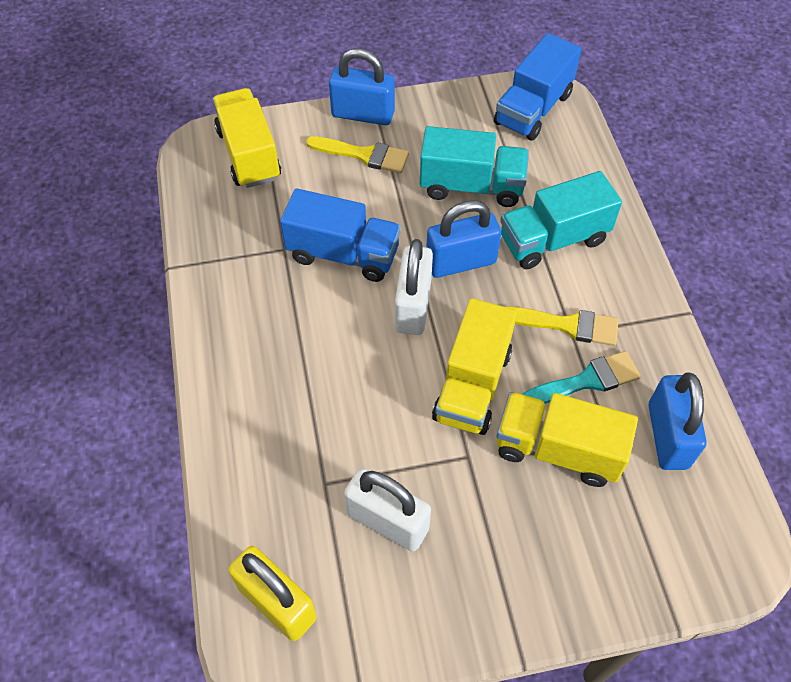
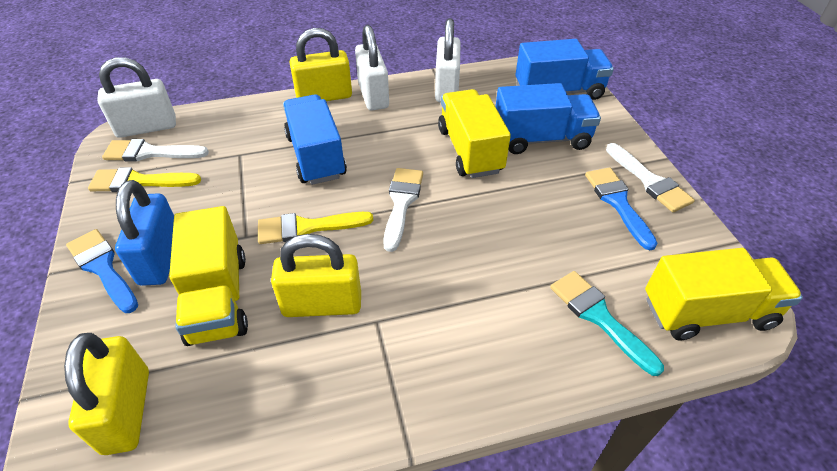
blue brush: 0 -> 2
blue padlock: 3 -> 1
blue truck: 2 -> 3
turquoise truck: 2 -> 0
white brush: 0 -> 3
white padlock: 2 -> 3
yellow padlock: 1 -> 3

